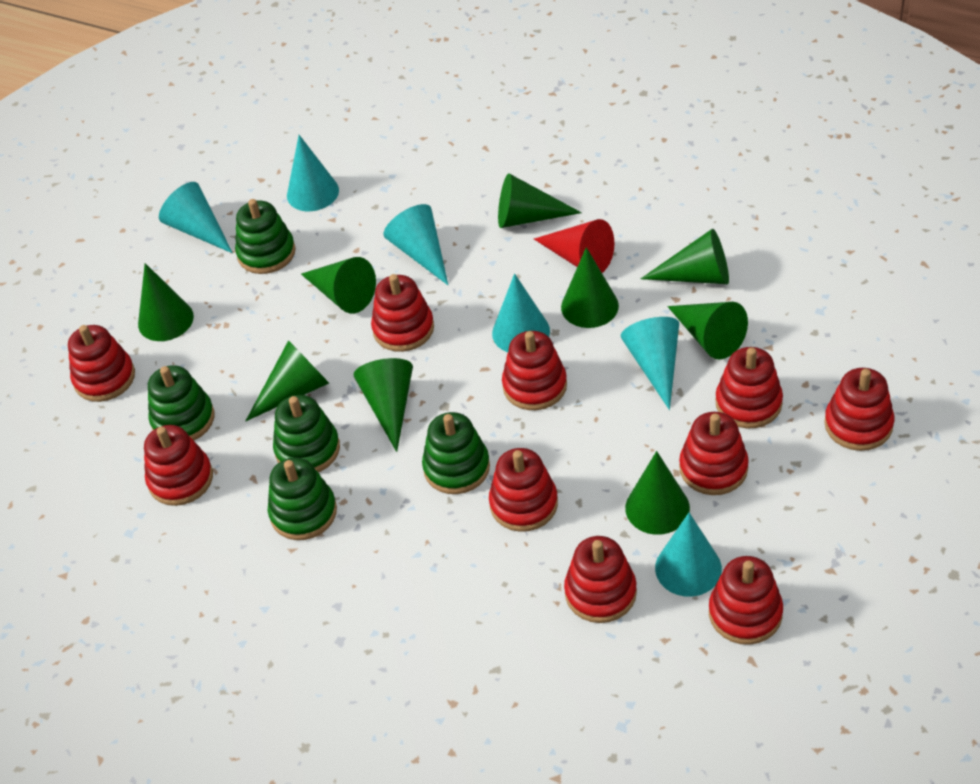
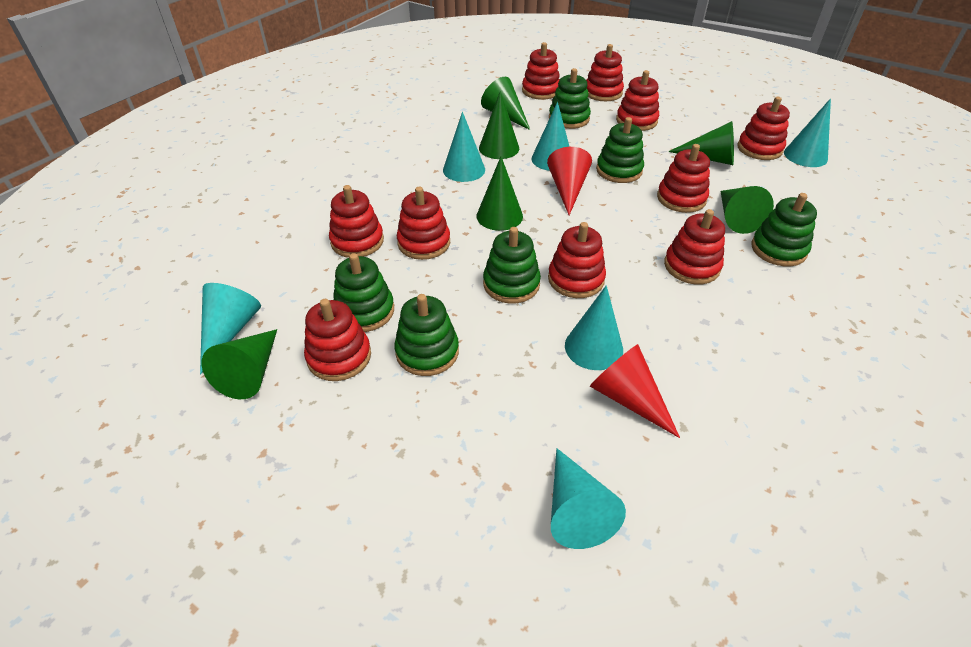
green cone: 9 -> 6
green stacking toy: 5 -> 6
red cone: 1 -> 2

